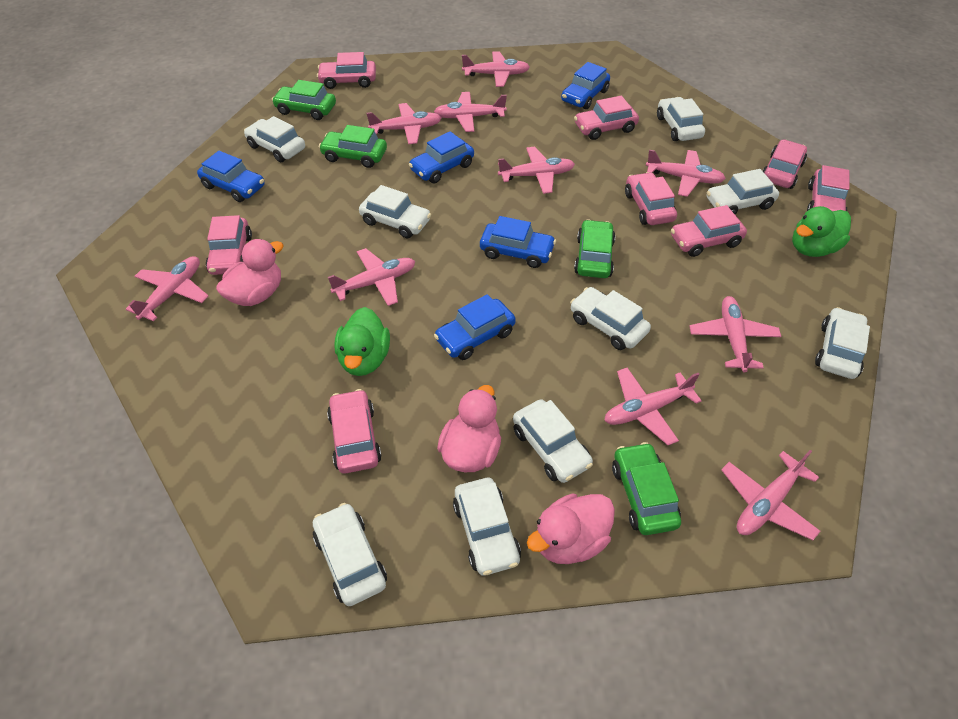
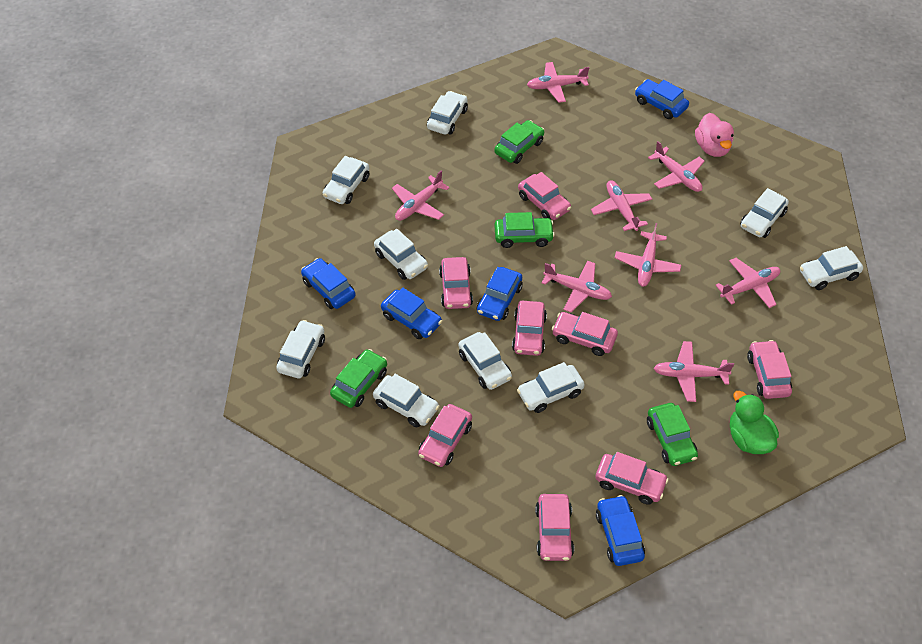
green duck: 2 -> 1
pink duck: 3 -> 1
pink plane: 10 -> 8

